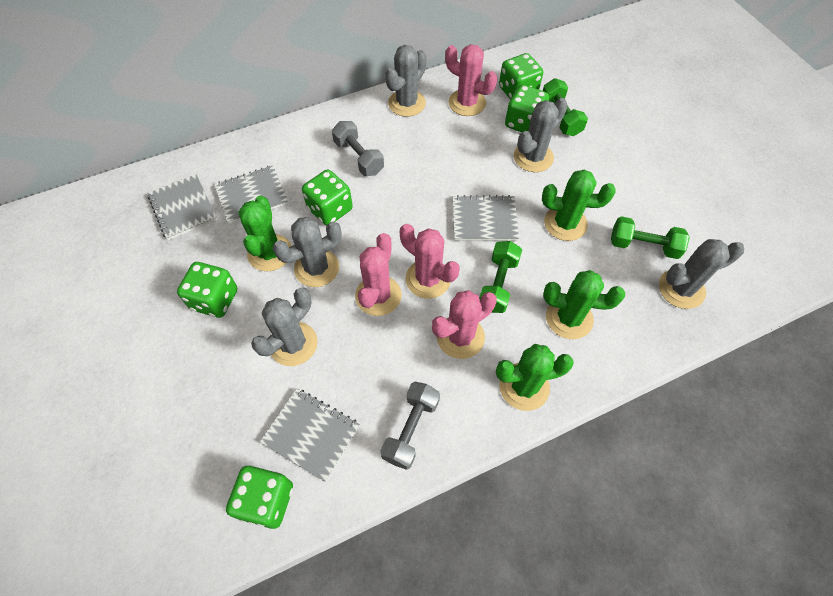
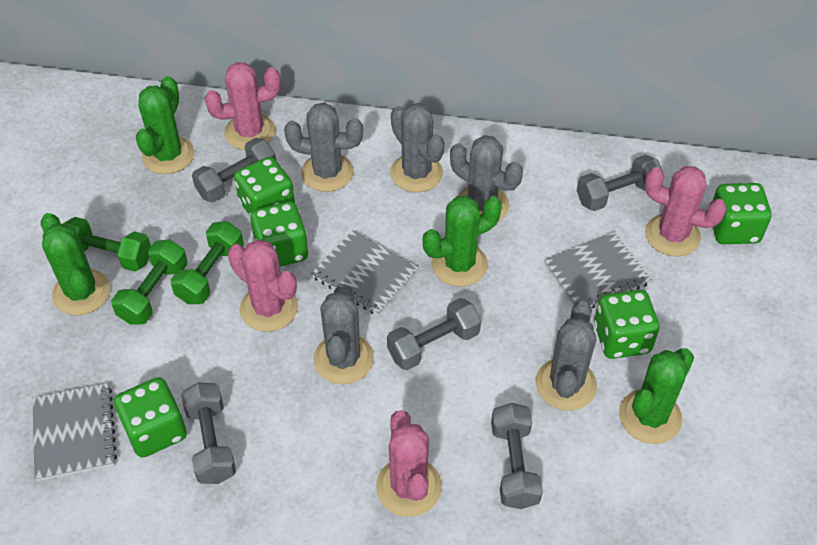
grey dumbbell: 2 -> 5
grey notebook: 4 -> 3

